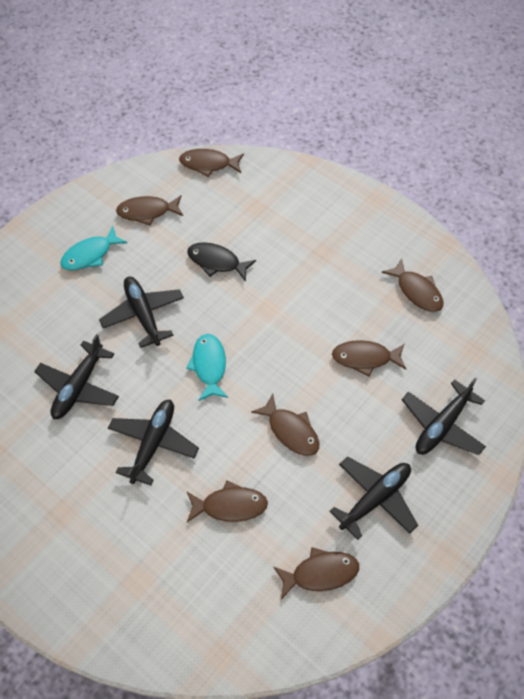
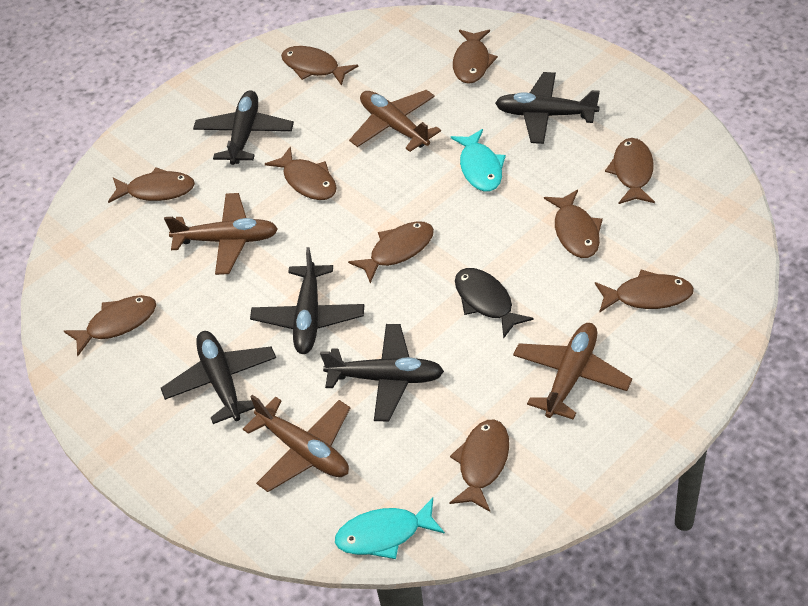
brown fish: 7 -> 10
brown plane: 0 -> 4

